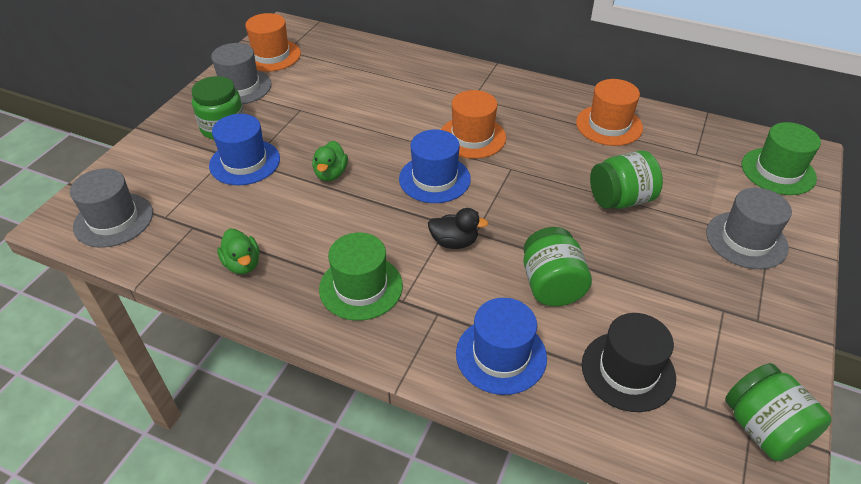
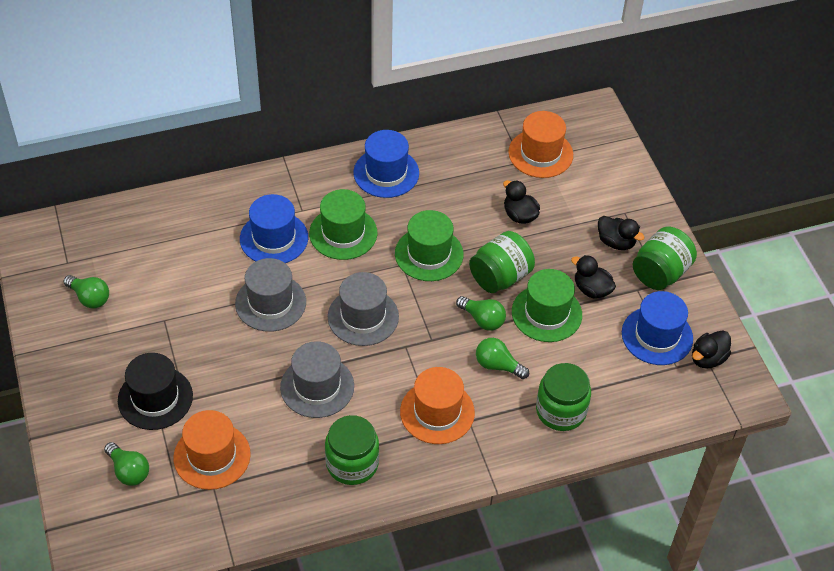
black duck: 1 -> 4
green duck: 2 -> 0
green hat: 2 -> 3
green light bulb: 0 -> 4

